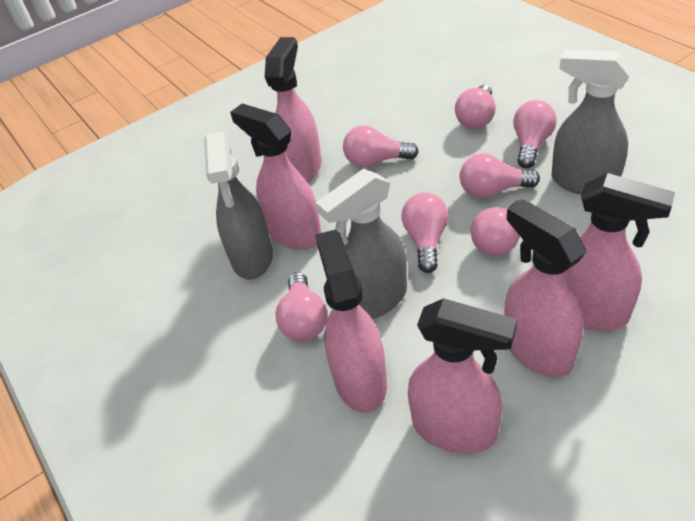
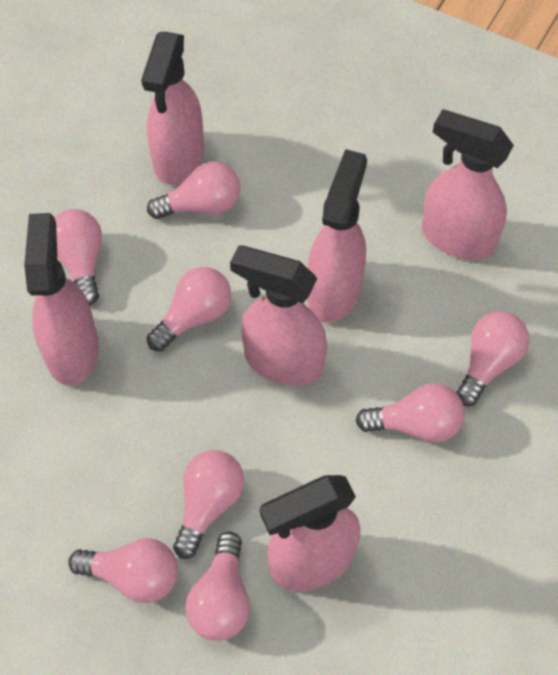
grey spray bottle: 3 -> 0
pink light bulb: 7 -> 8

